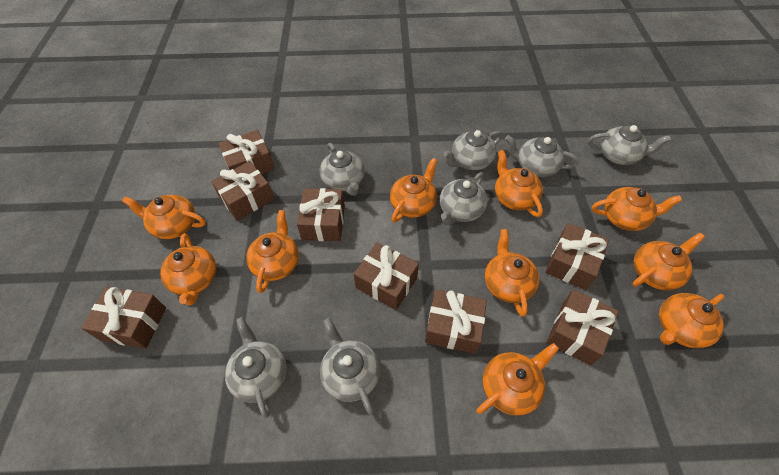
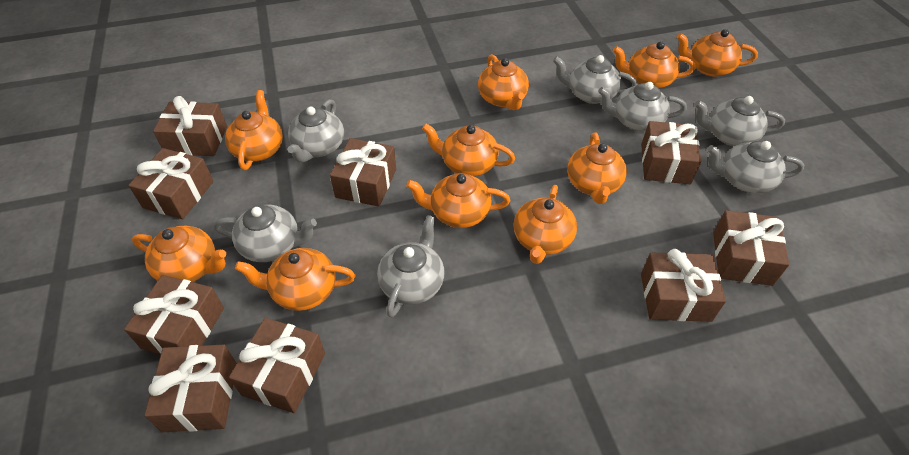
brown gift: 8 -> 9

